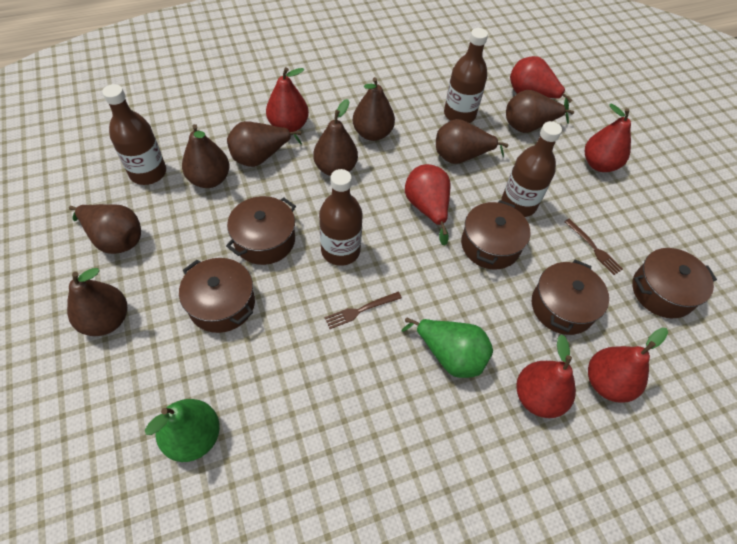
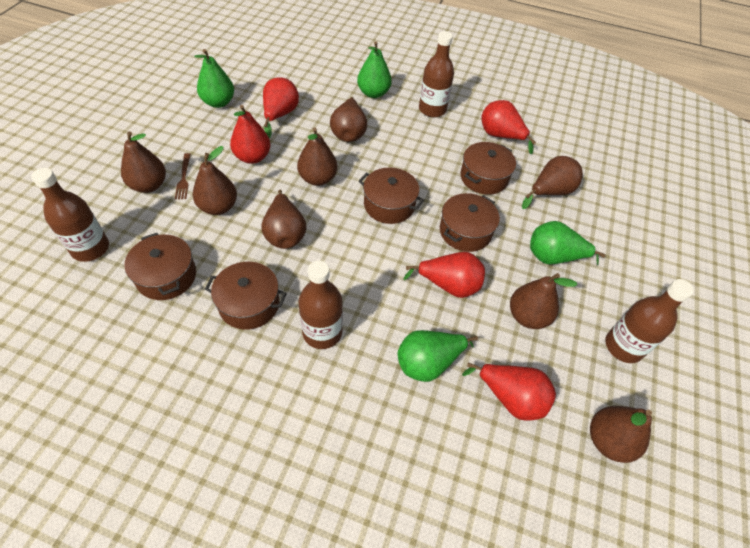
brown fork: 2 -> 1
green pear: 2 -> 4
red pear: 6 -> 5

